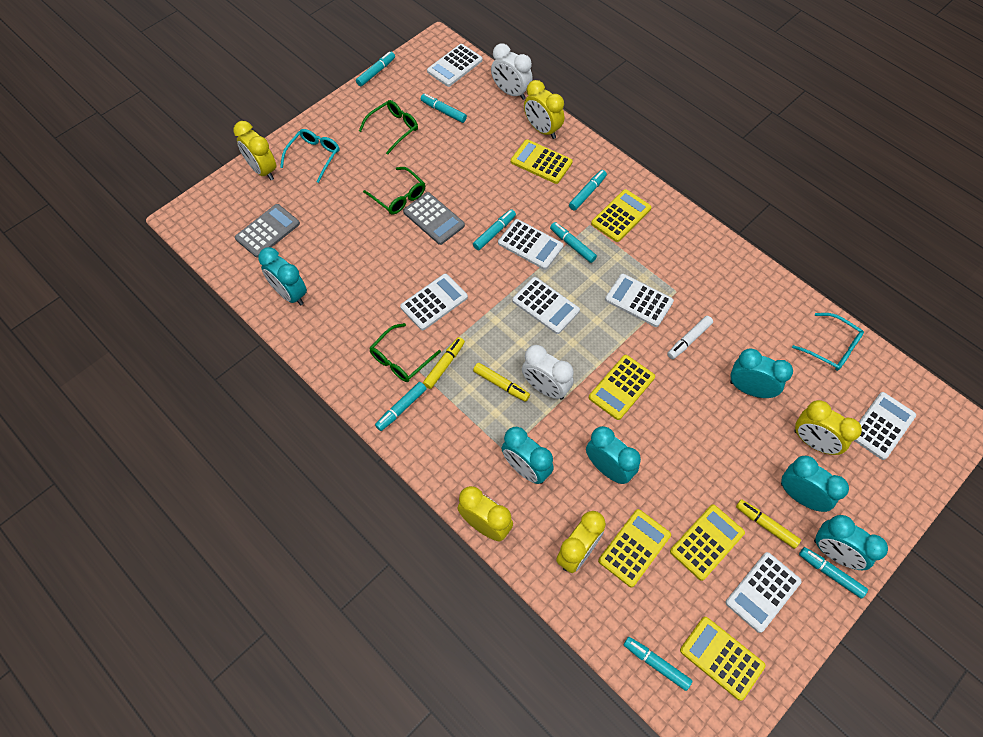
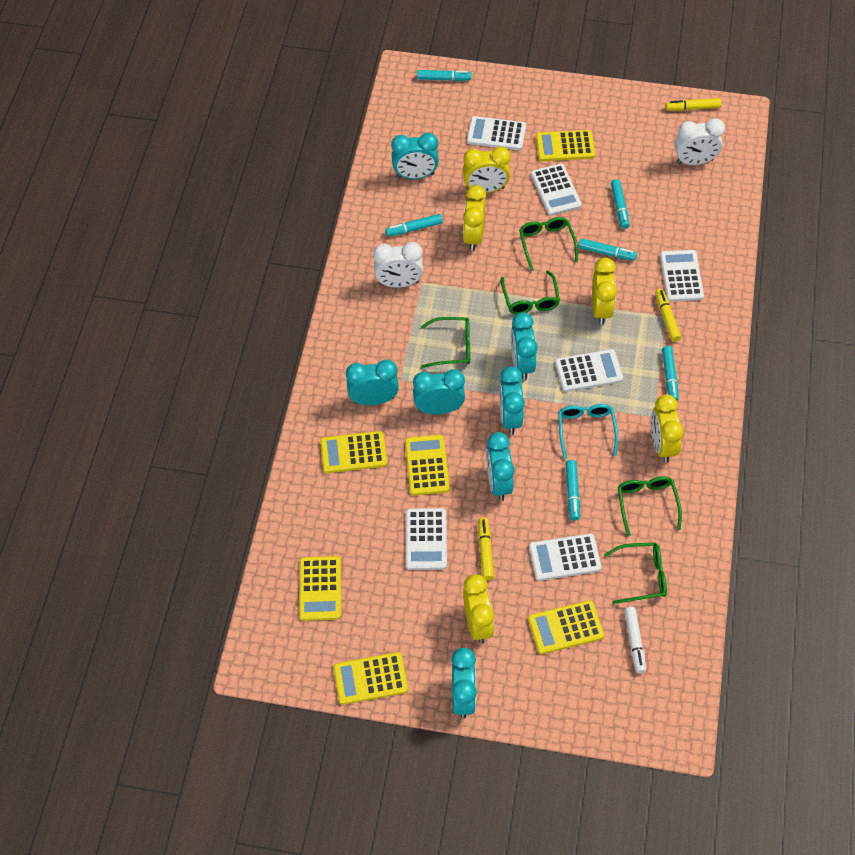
green glasses: 3 -> 5
grey calculator: 2 -> 0
turquoise clock: 6 -> 7
turquoise glasses: 2 -> 1
turquoise marker: 8 -> 6
white calculator: 7 -> 6

